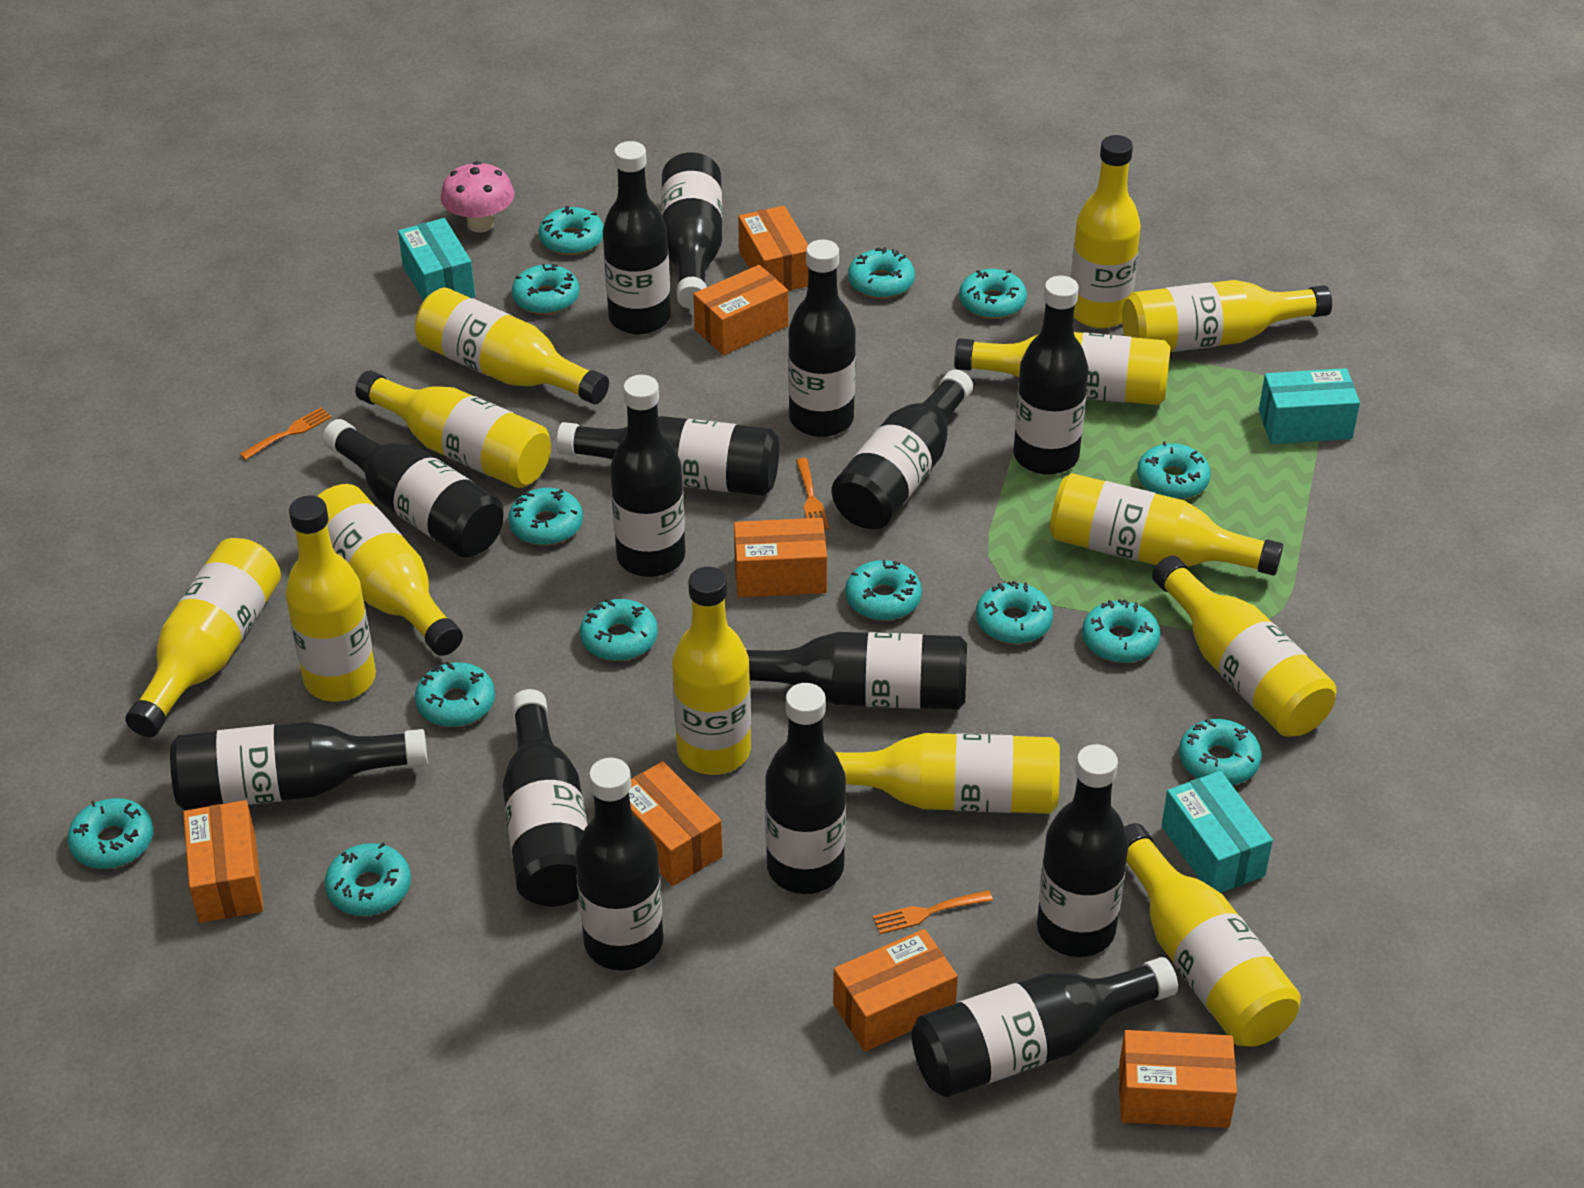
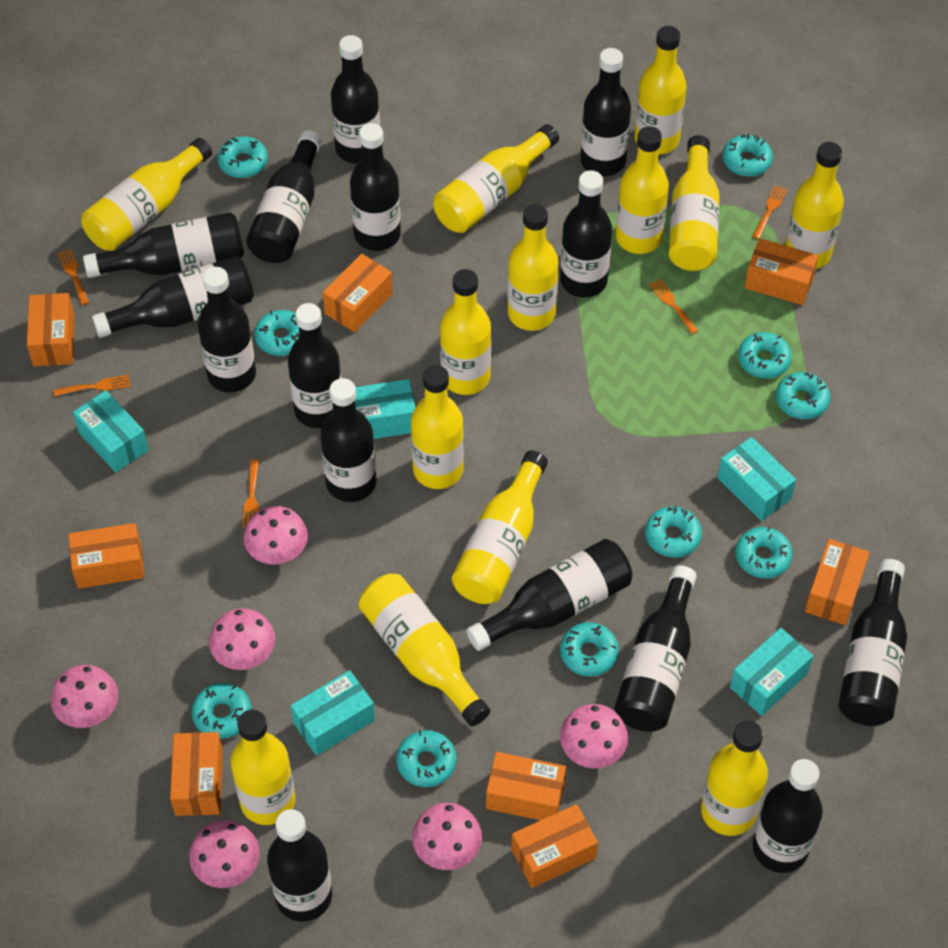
orange box: 7 -> 8
orange fork: 3 -> 5
pink mushroom: 1 -> 6
turquoise box: 3 -> 5
turquoise donut: 14 -> 10

